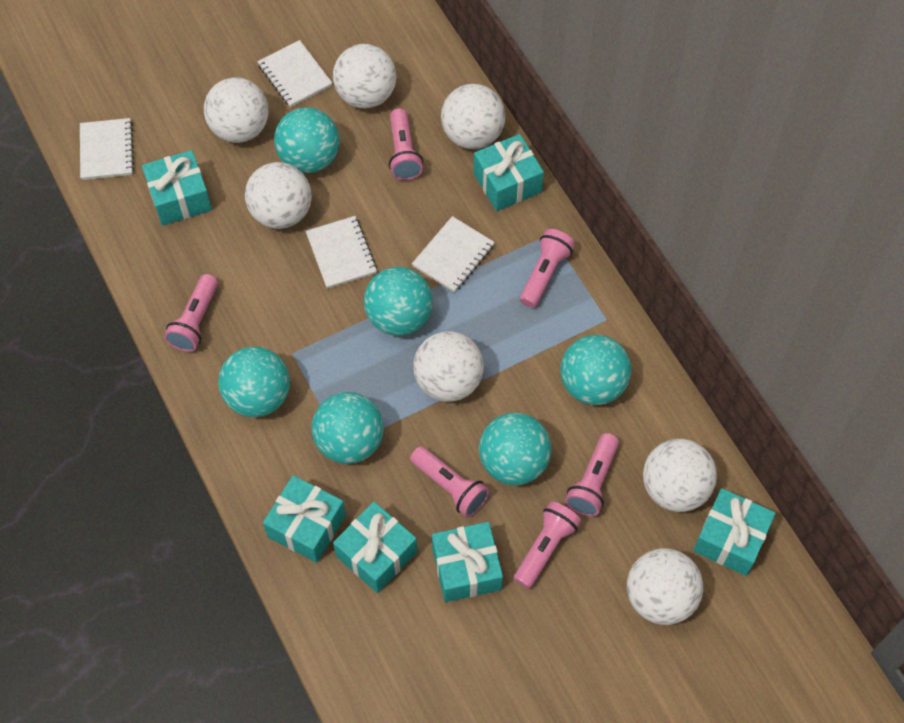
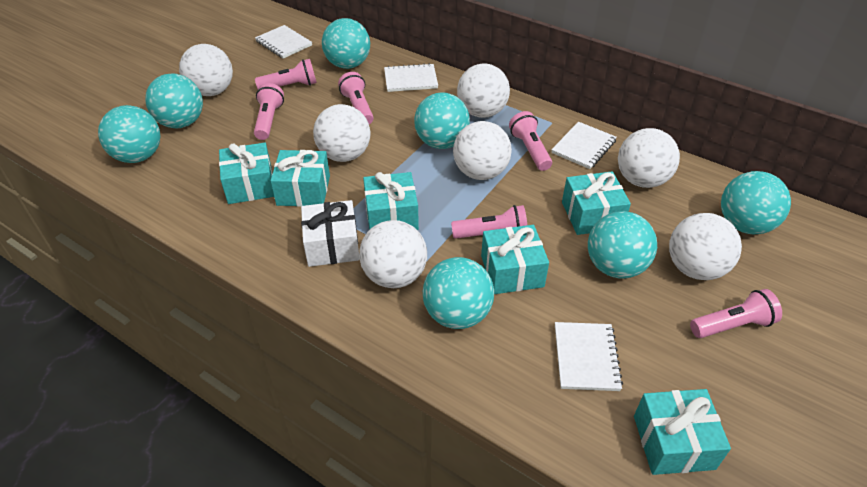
turquoise ball: 6 -> 7
white gift: 0 -> 1

